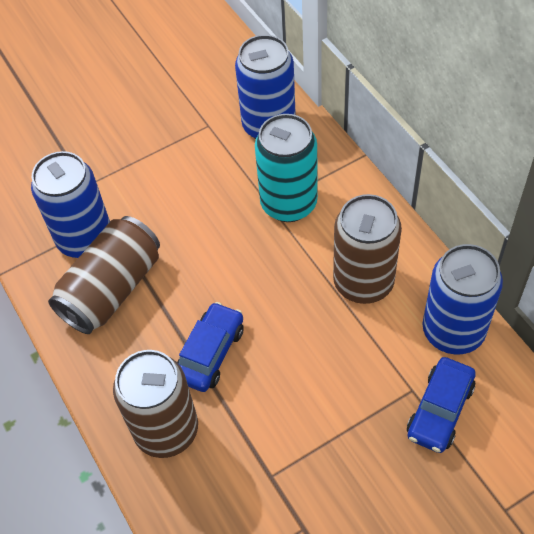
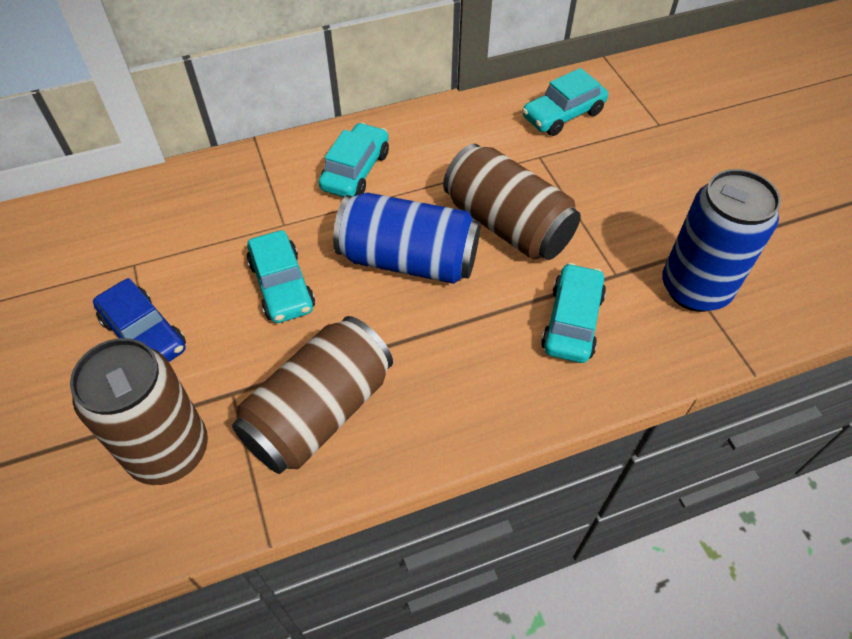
blue can: 3 -> 2
blue car: 2 -> 1
turquoise can: 1 -> 0
turquoise car: 0 -> 4

